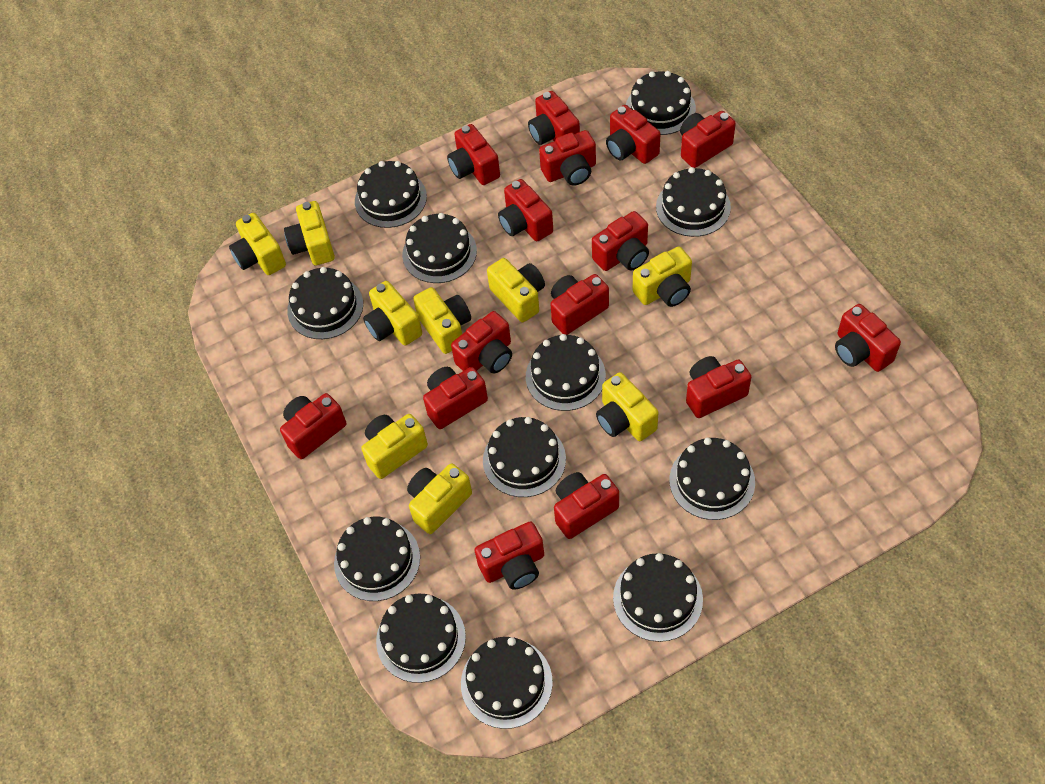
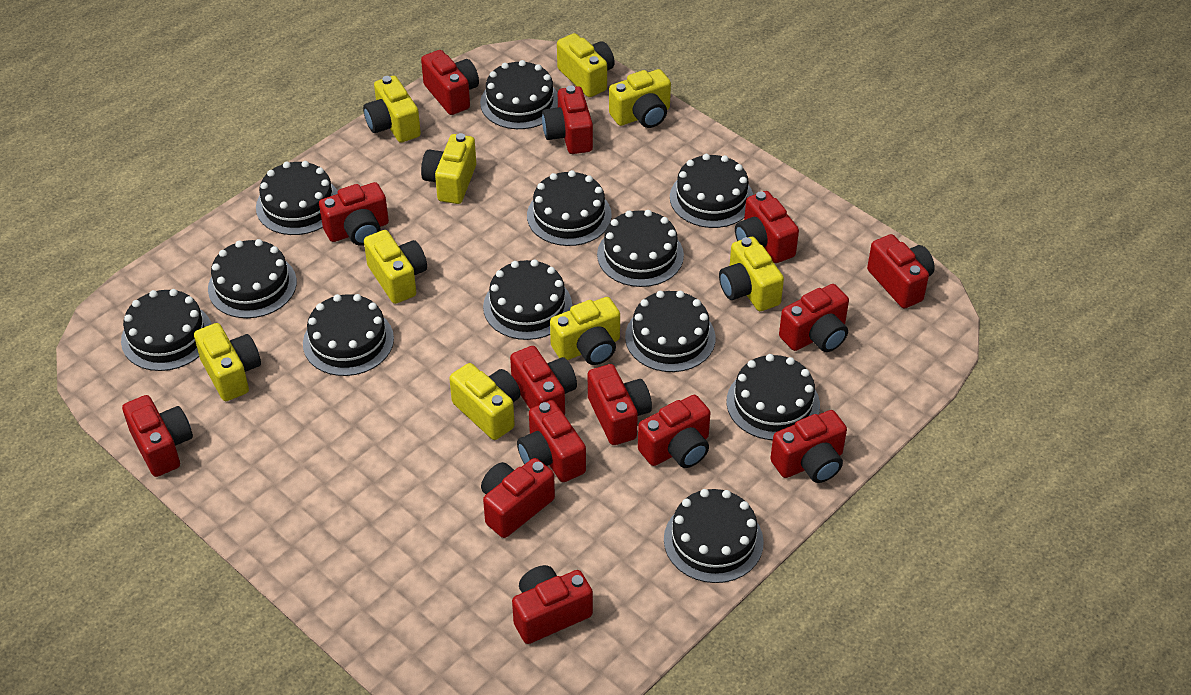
red camera: 15 -> 14

